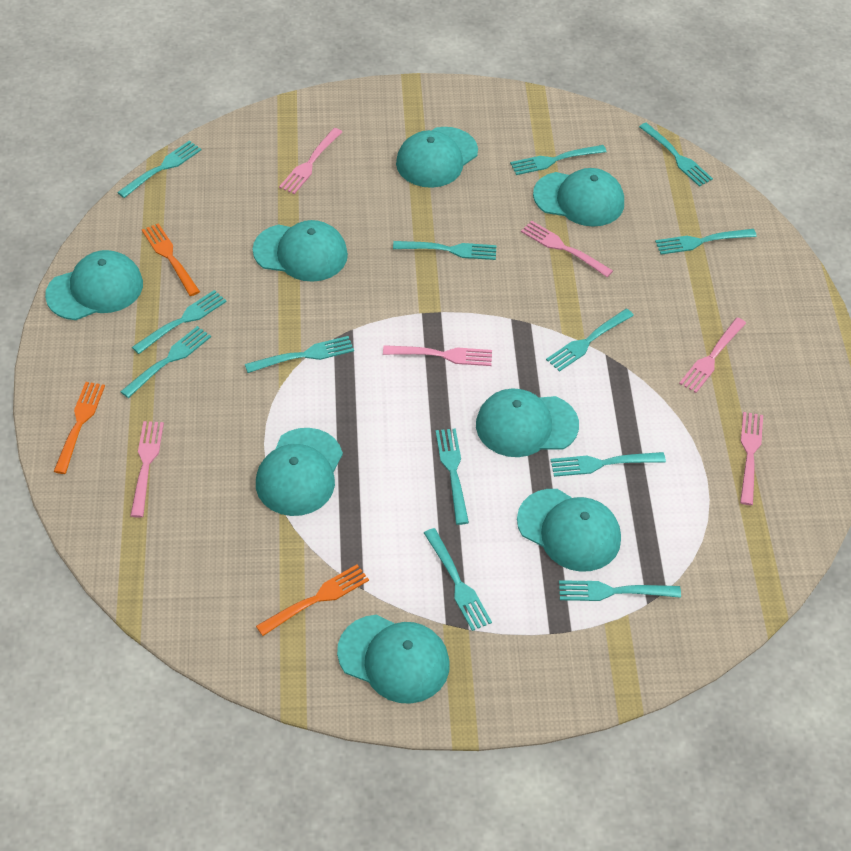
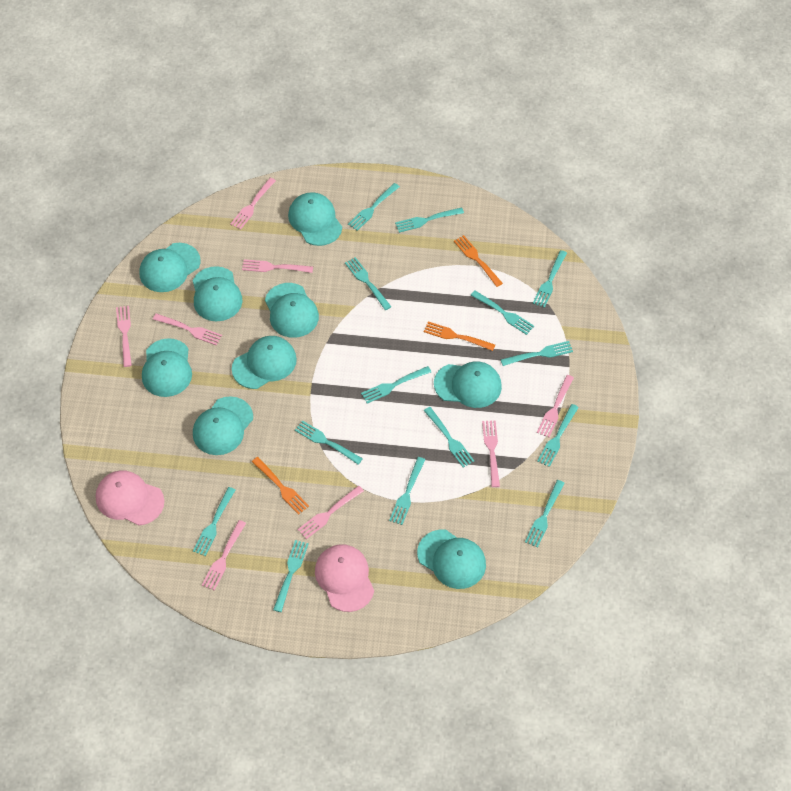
pink cap: 0 -> 2
pink fork: 6 -> 8
turquoise cap: 8 -> 9
turquoise fork: 13 -> 14

